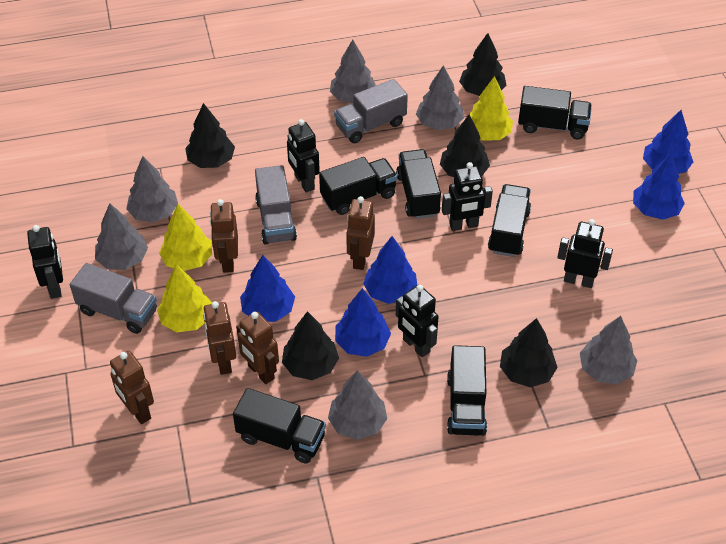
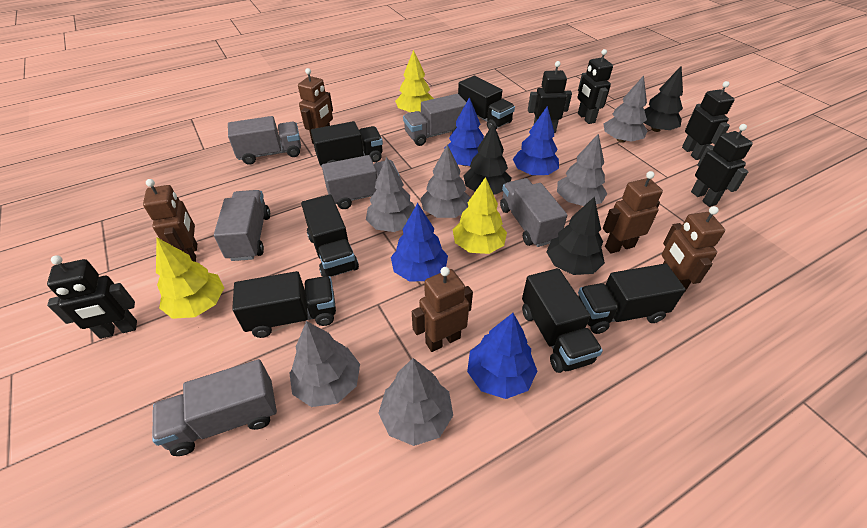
black tree: 5 -> 3
blue tree: 5 -> 4
grey truck: 3 -> 6

